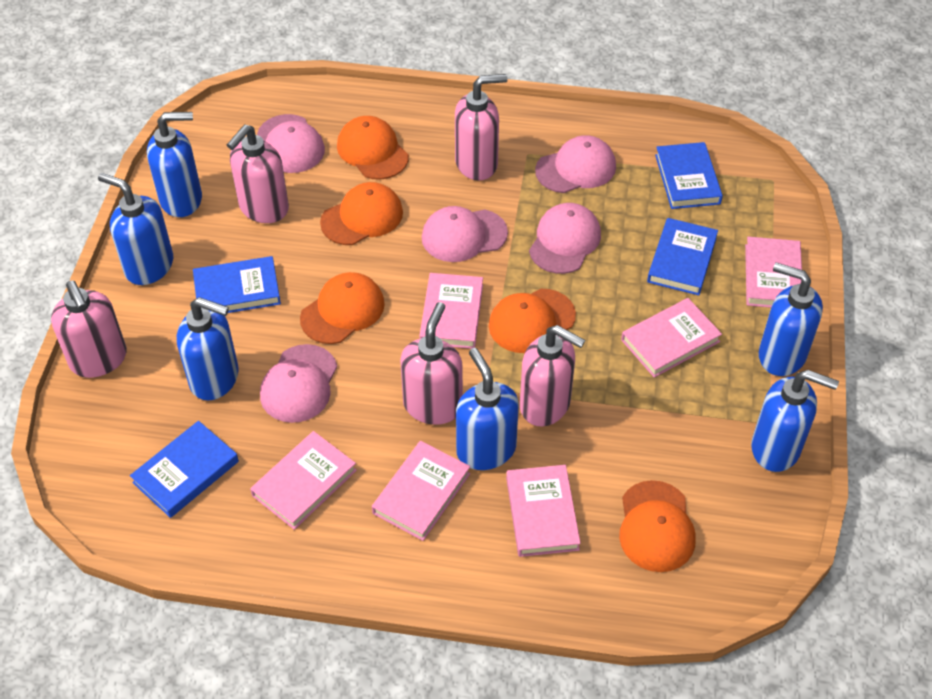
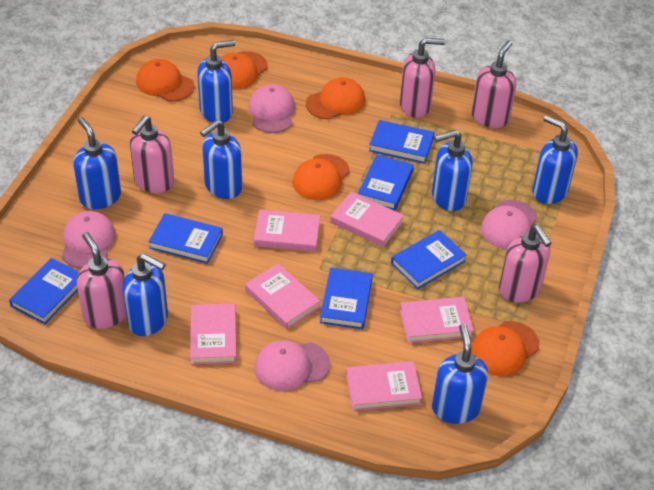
blue book: 4 -> 6
blue soap dispenser: 6 -> 7
pink cap: 5 -> 4

